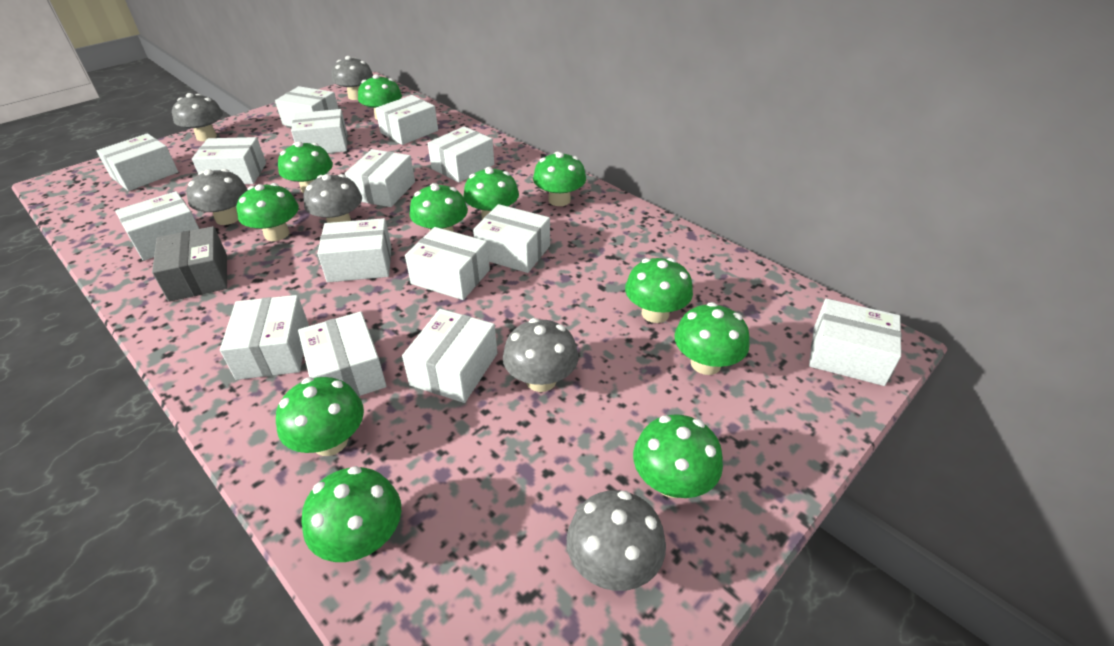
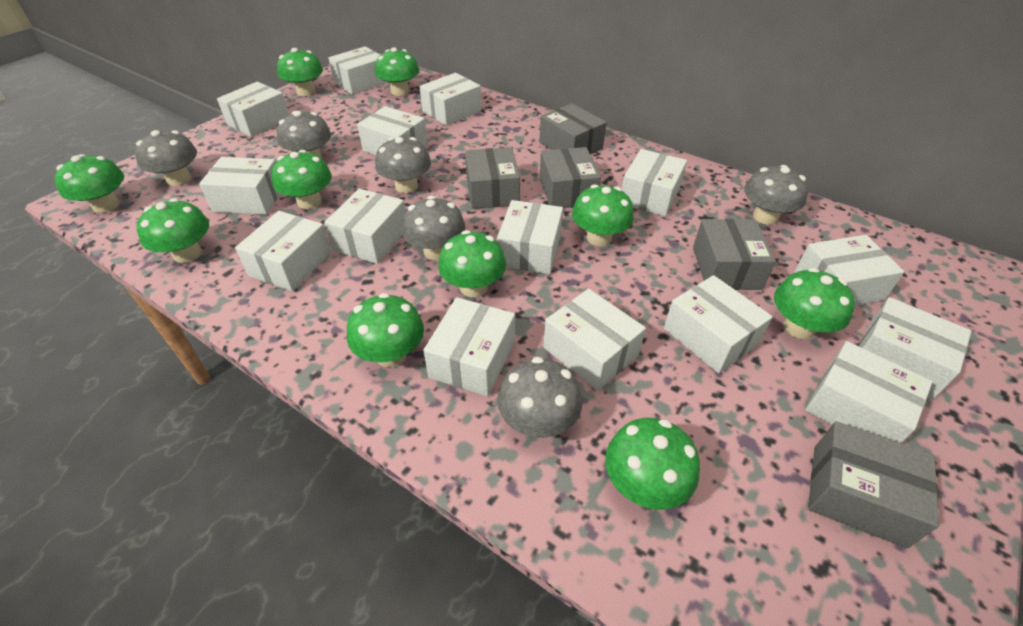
green mushroom: 11 -> 10
grey box: 1 -> 5

